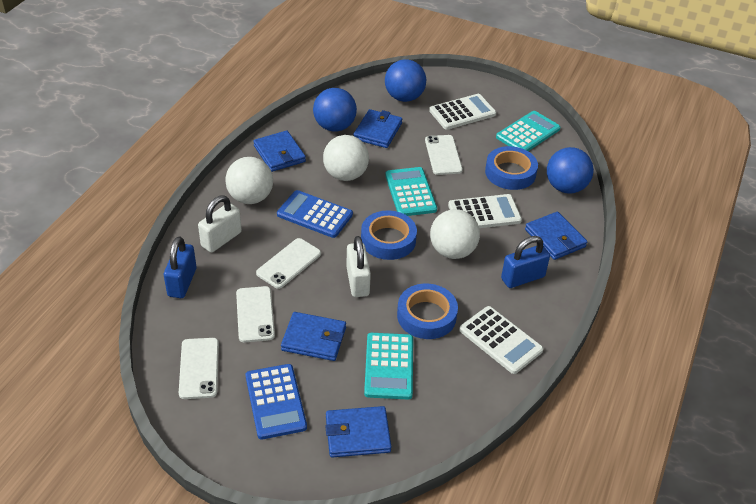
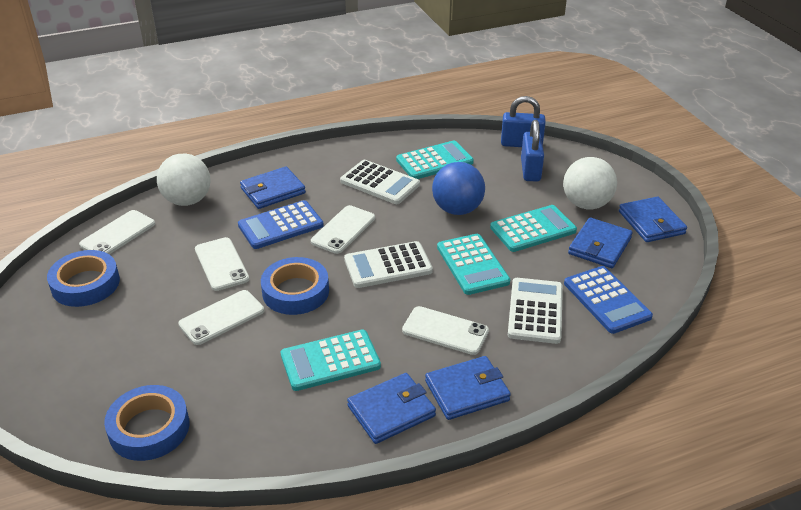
blue ball: 3 -> 1
turquoise calculator: 3 -> 4
white ball: 3 -> 2
white padlock: 2 -> 0
white phone: 4 -> 5

